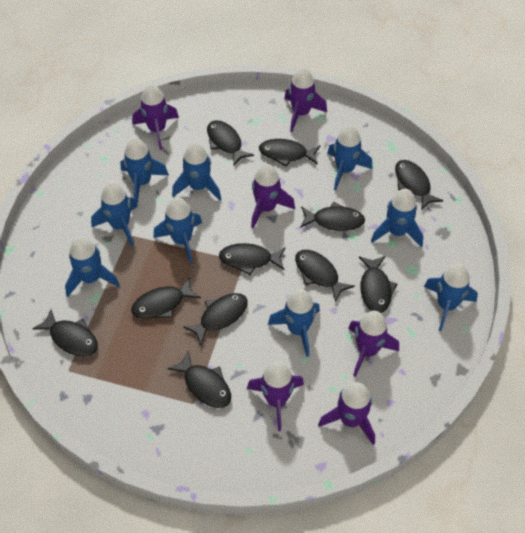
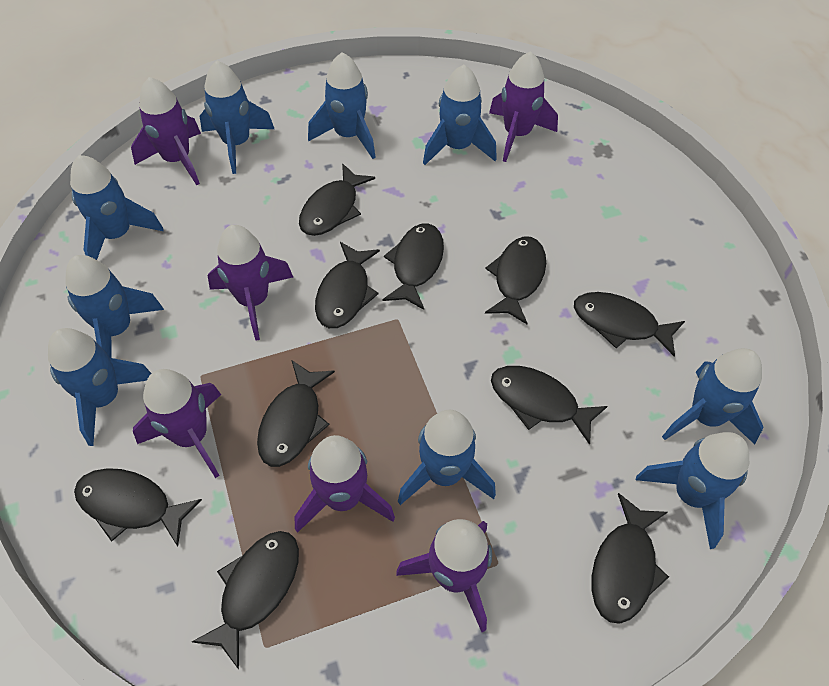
black fish: 11 -> 10

